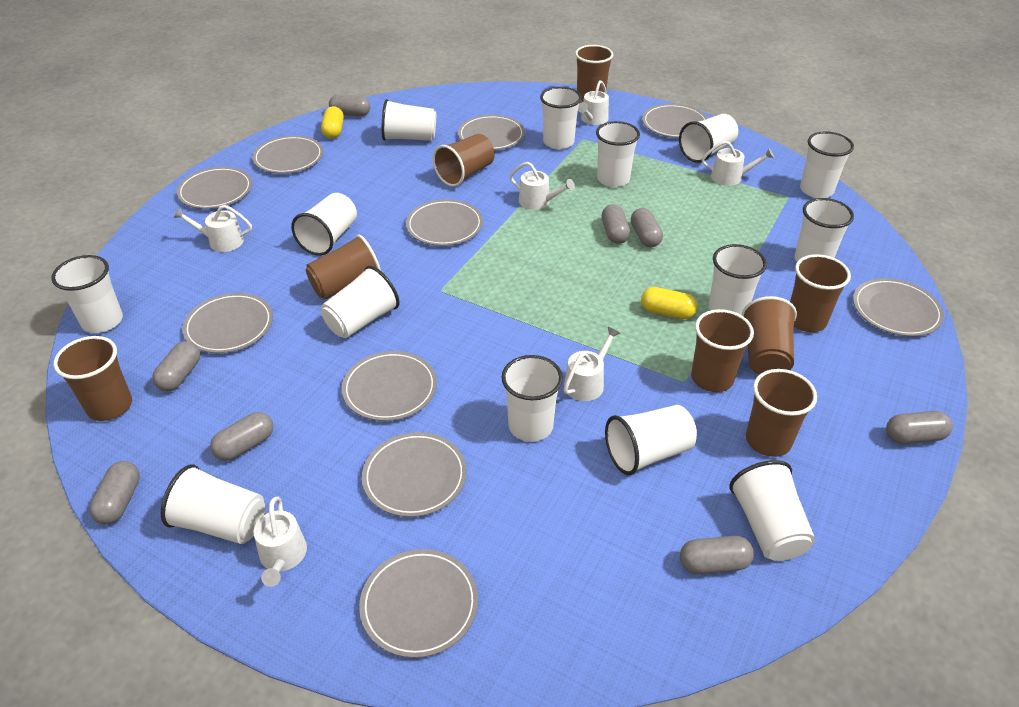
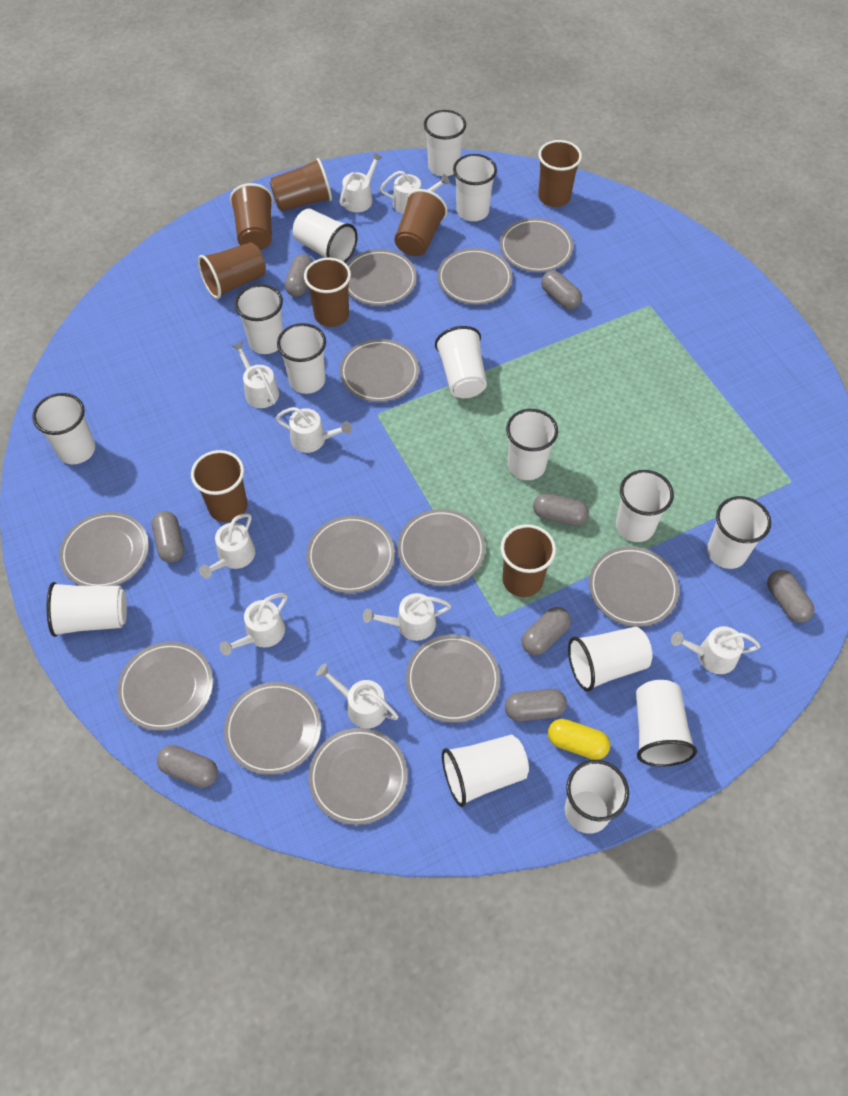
grey plate: 10 -> 12
white cup: 14 -> 15
white watering can: 6 -> 9
yellow capsule: 2 -> 1

